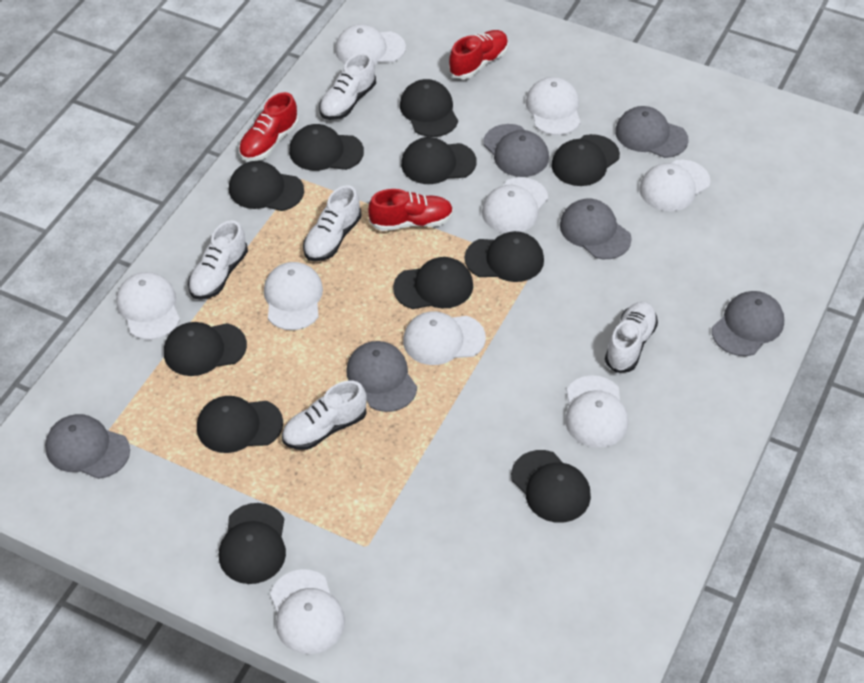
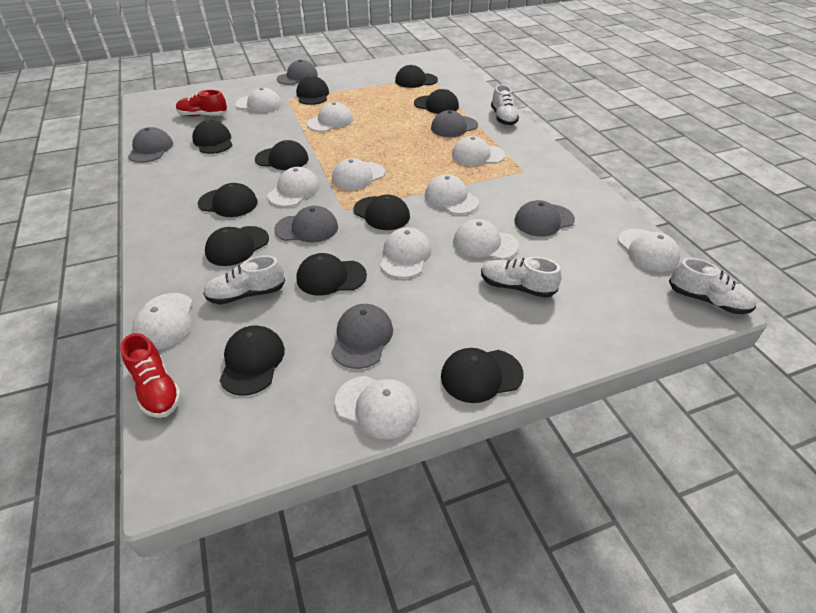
red shoe: 3 -> 2
white cap: 9 -> 11
white shoe: 5 -> 4

